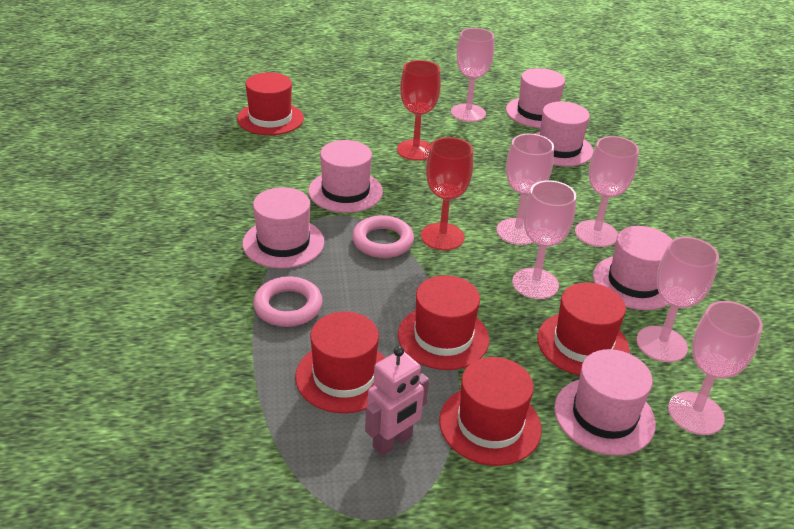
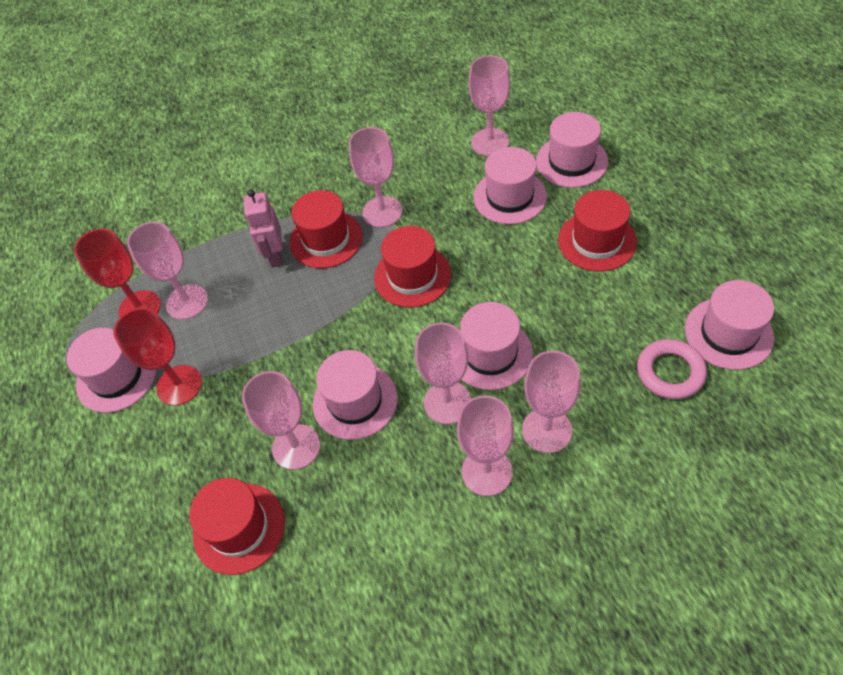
pink goblet: 6 -> 7
pink ring: 2 -> 1
red hat: 5 -> 4

